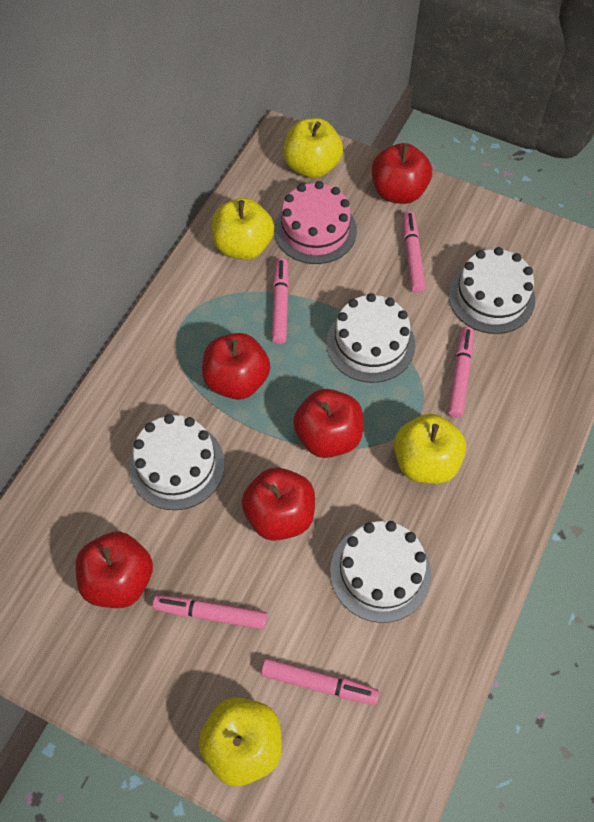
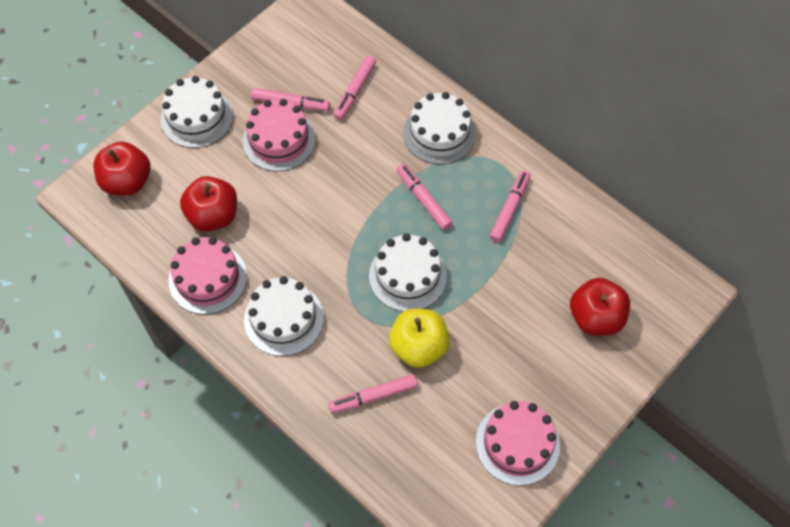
pink cake: 1 -> 3
red apple: 5 -> 3
yellow apple: 4 -> 1

